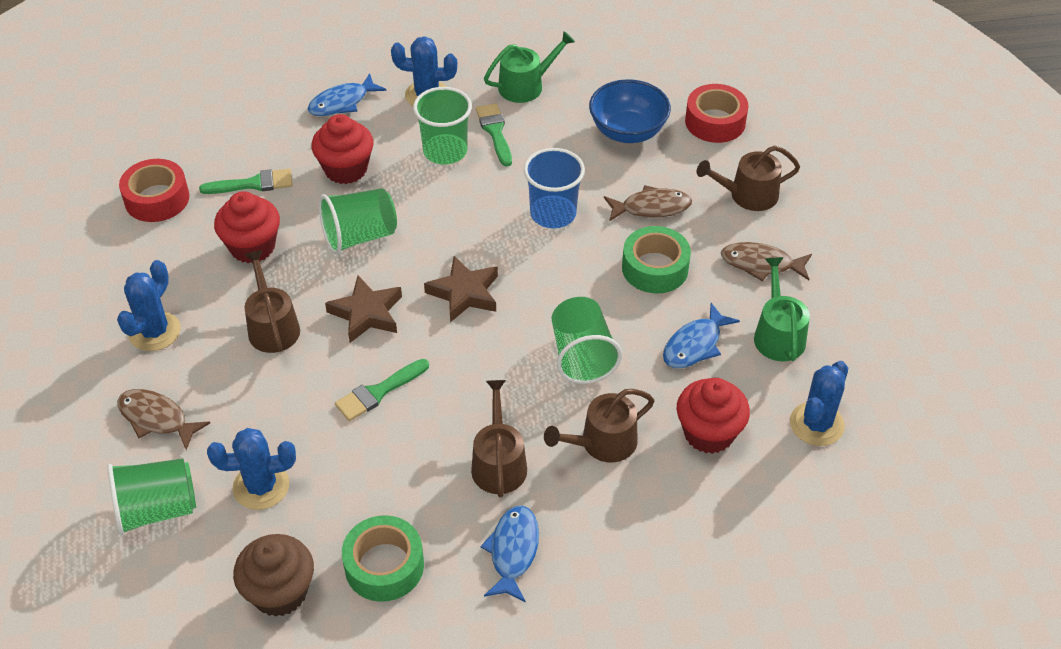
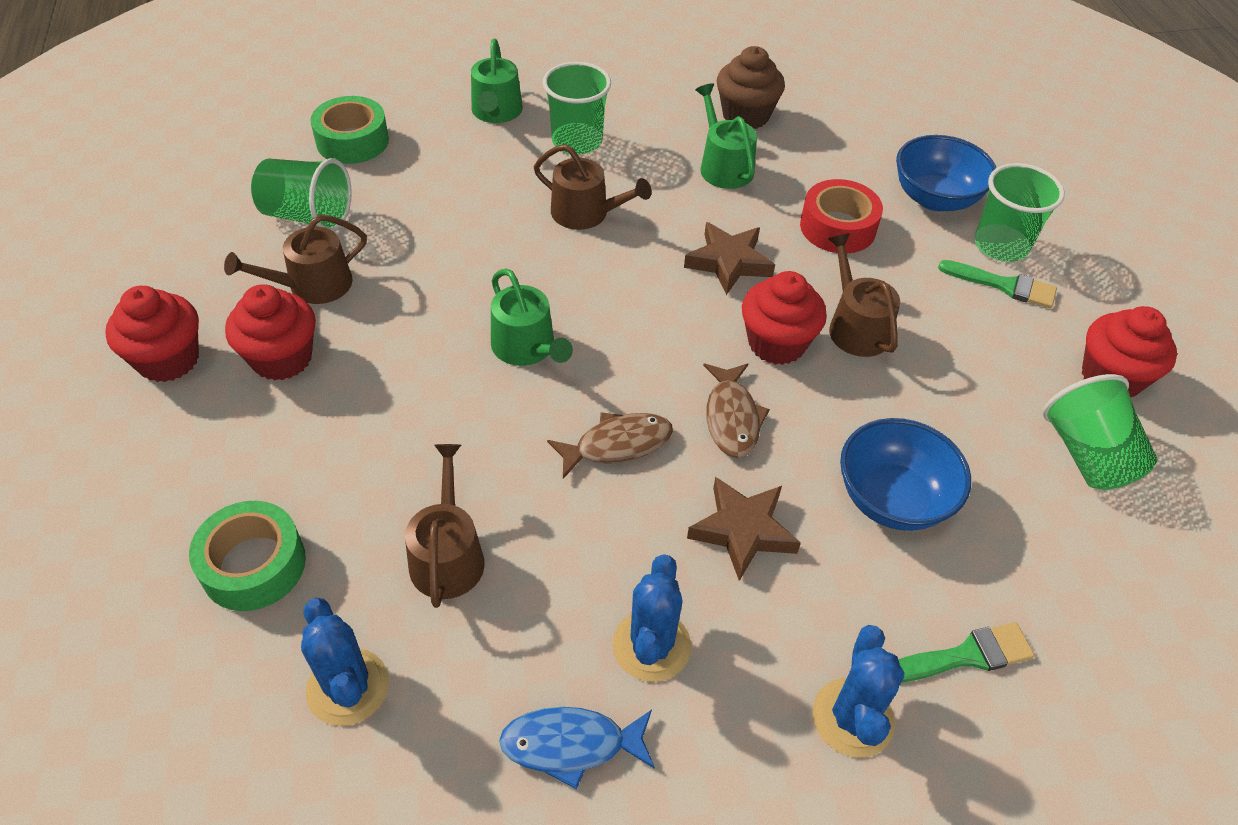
blue bowl: 1 -> 2
blue cactus: 4 -> 3
blue cup: 1 -> 0
blue fish: 3 -> 1
brown fish: 3 -> 2
green brush: 3 -> 2
green watering can: 2 -> 3
red cupcake: 3 -> 4
red tape: 2 -> 1

